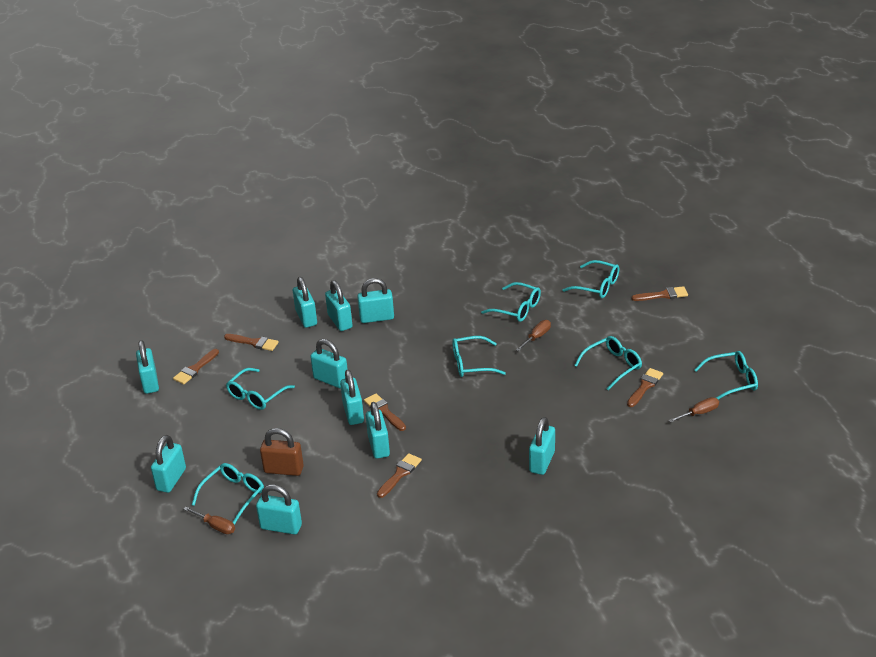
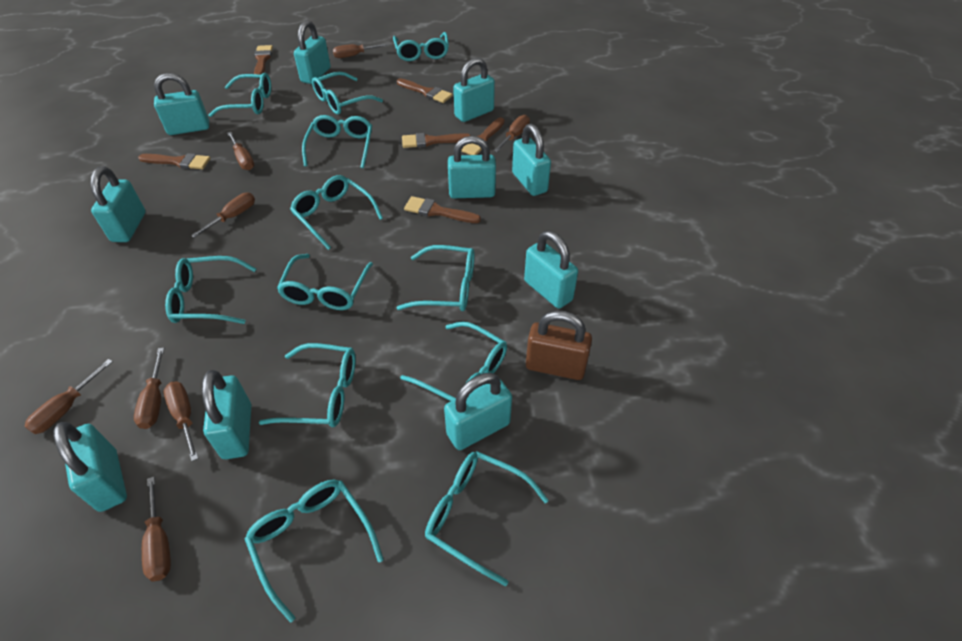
brown screwdriver: 3 -> 8
turquoise glasses: 7 -> 12

